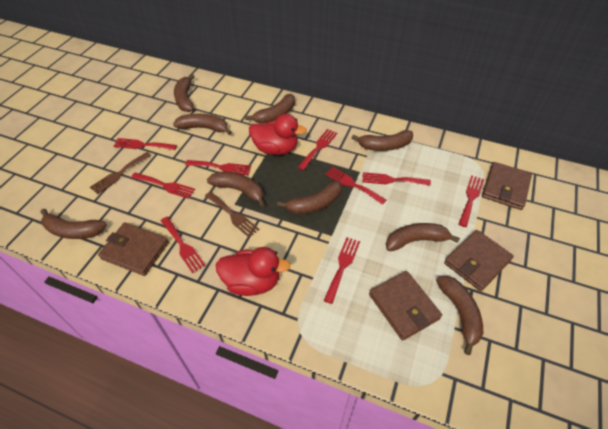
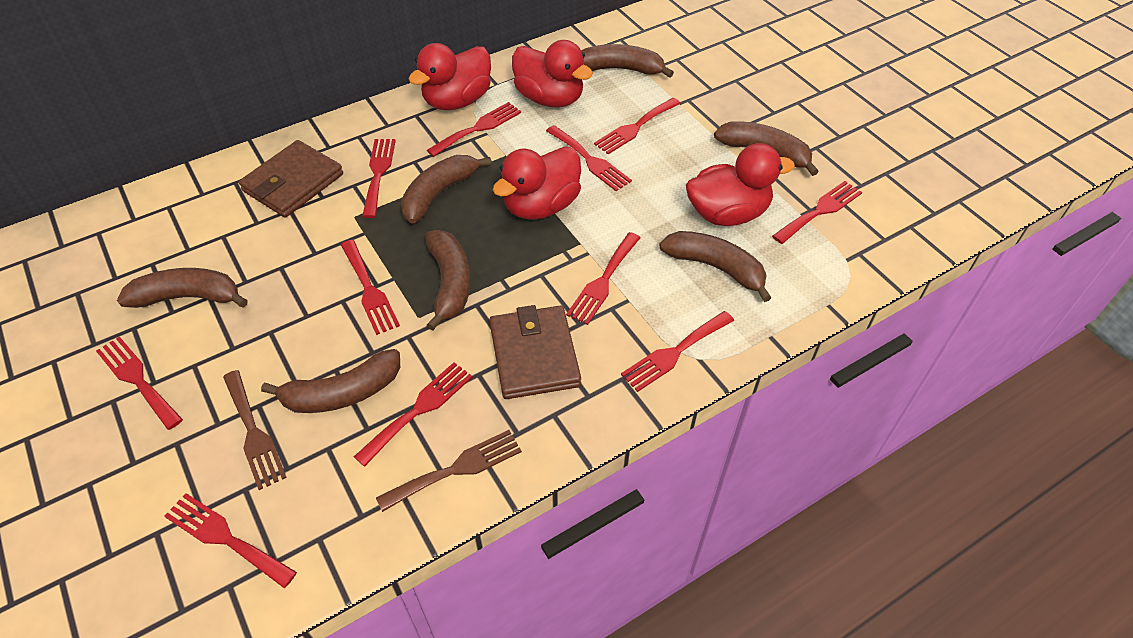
brown banana: 9 -> 7
brown wallet: 4 -> 2
red duck: 2 -> 4
red fork: 9 -> 11

